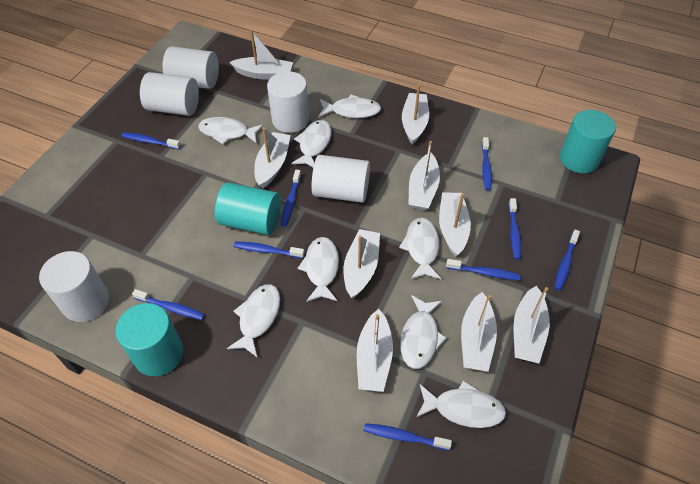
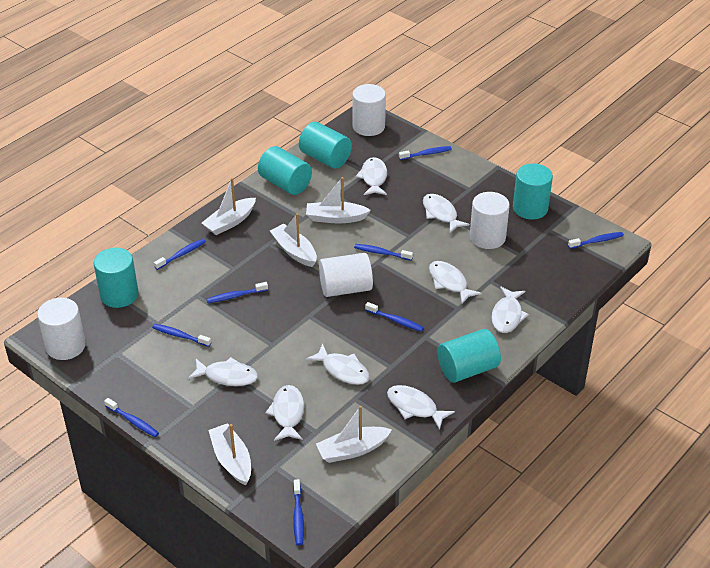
turquoise cylinder: 3 -> 5
white boat: 9 -> 5
white cylinder: 5 -> 4

